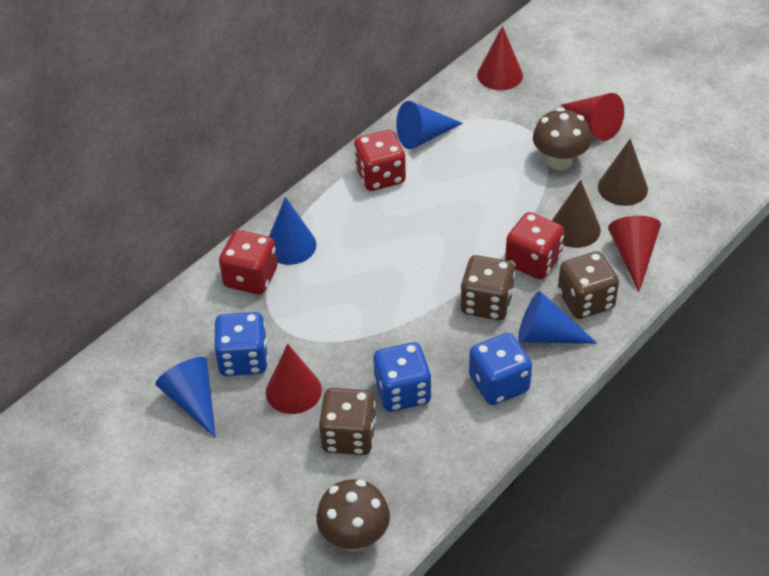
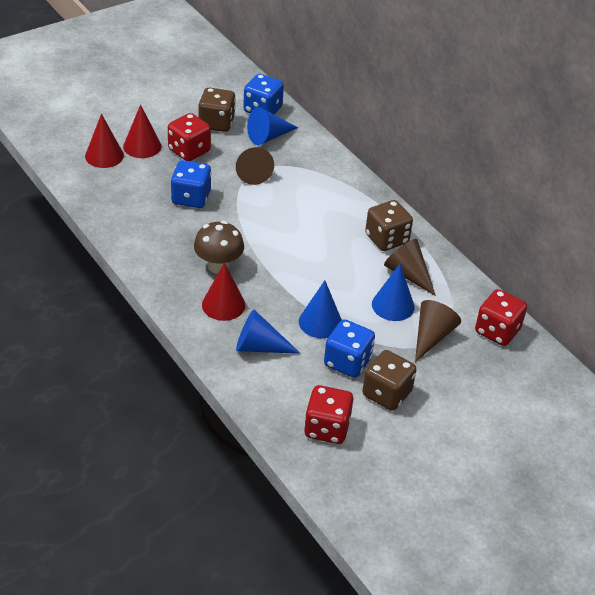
brown cone: 2 -> 3
brown mushroom: 2 -> 1
red cone: 4 -> 3

